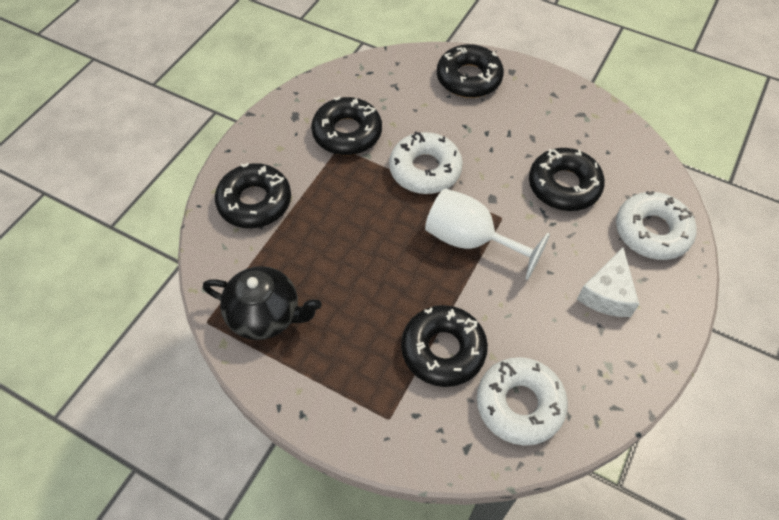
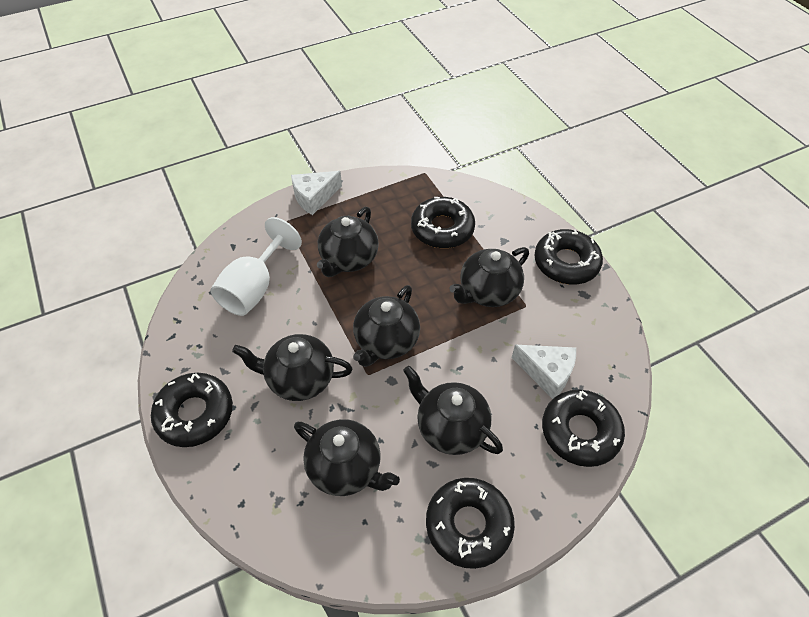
black teapot: 1 -> 6
white cheese: 1 -> 2
white donut: 3 -> 0

